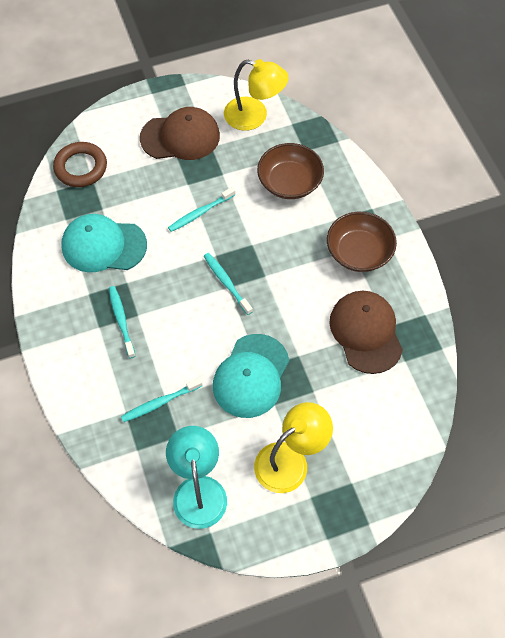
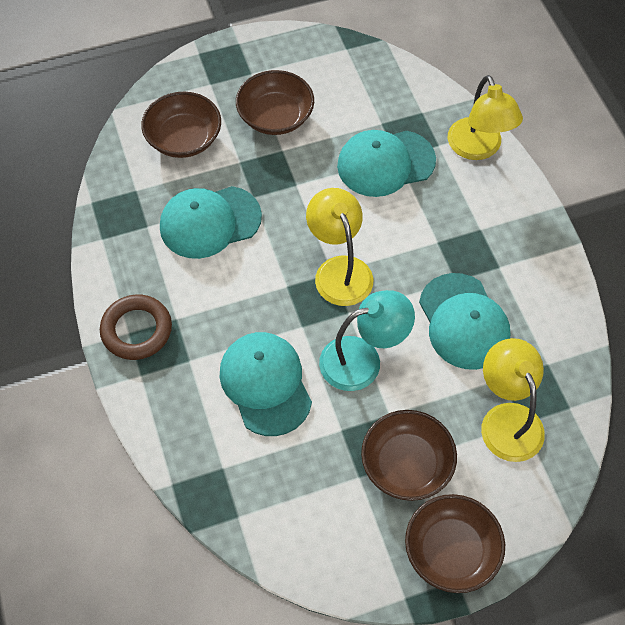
brown bowl: 2 -> 4
brown cap: 2 -> 0
turquoise cap: 2 -> 4
turquoise toothbrush: 4 -> 0
yellow lamp: 2 -> 3

